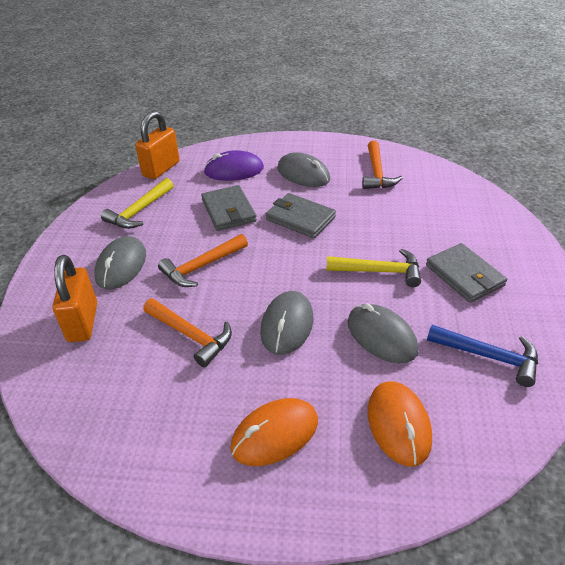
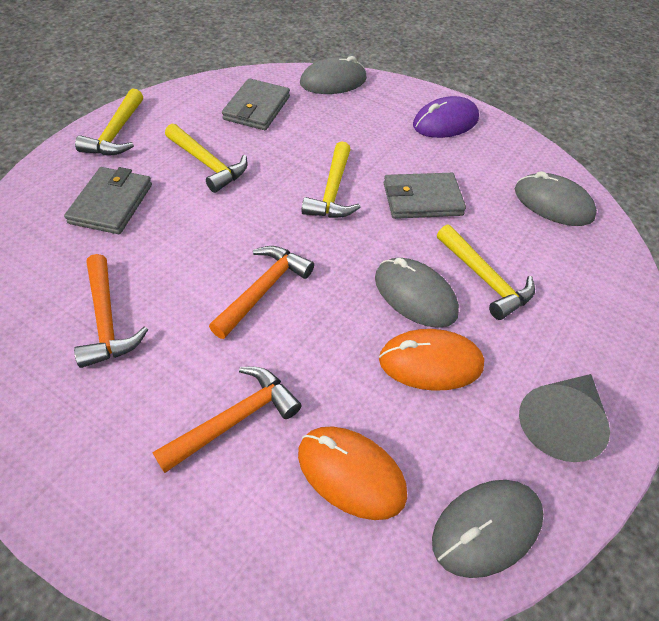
blue hammer: 1 -> 0
grey cone: 0 -> 1
orange padlock: 2 -> 0
yellow hammer: 2 -> 4

